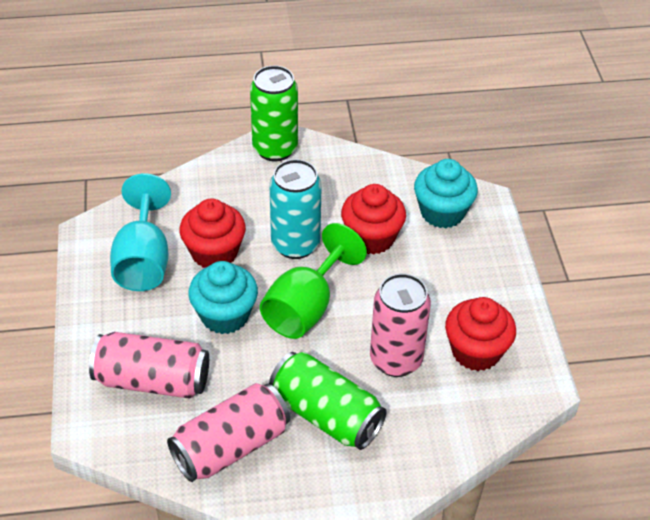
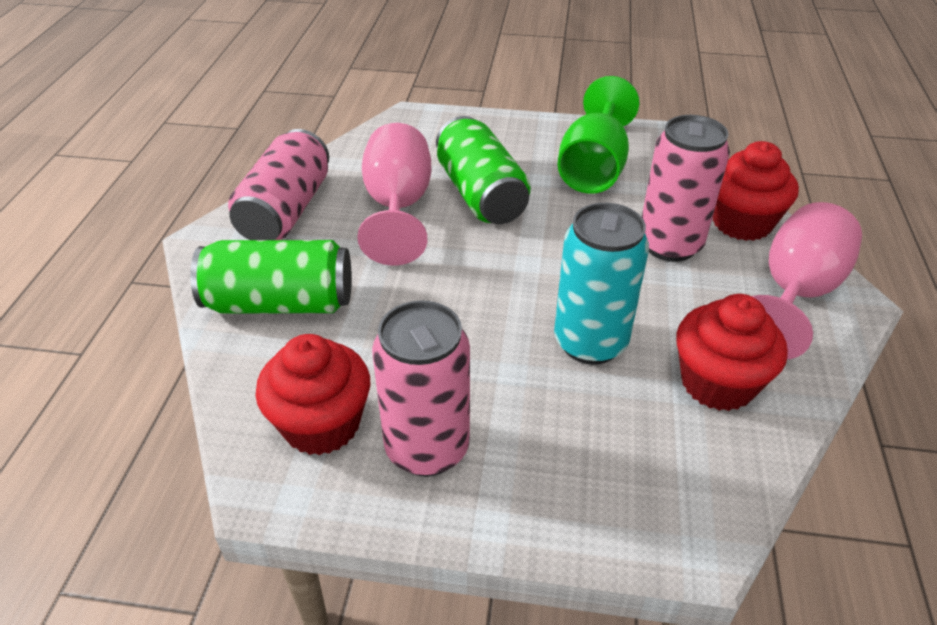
pink goblet: 0 -> 2
turquoise cupcake: 2 -> 0
turquoise goblet: 1 -> 0

